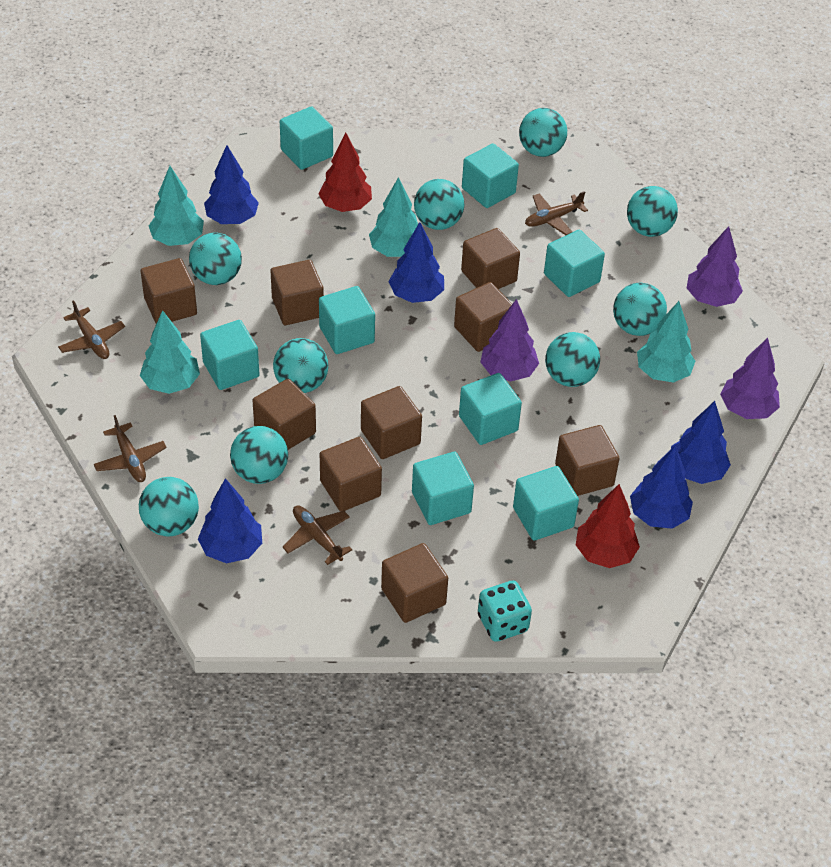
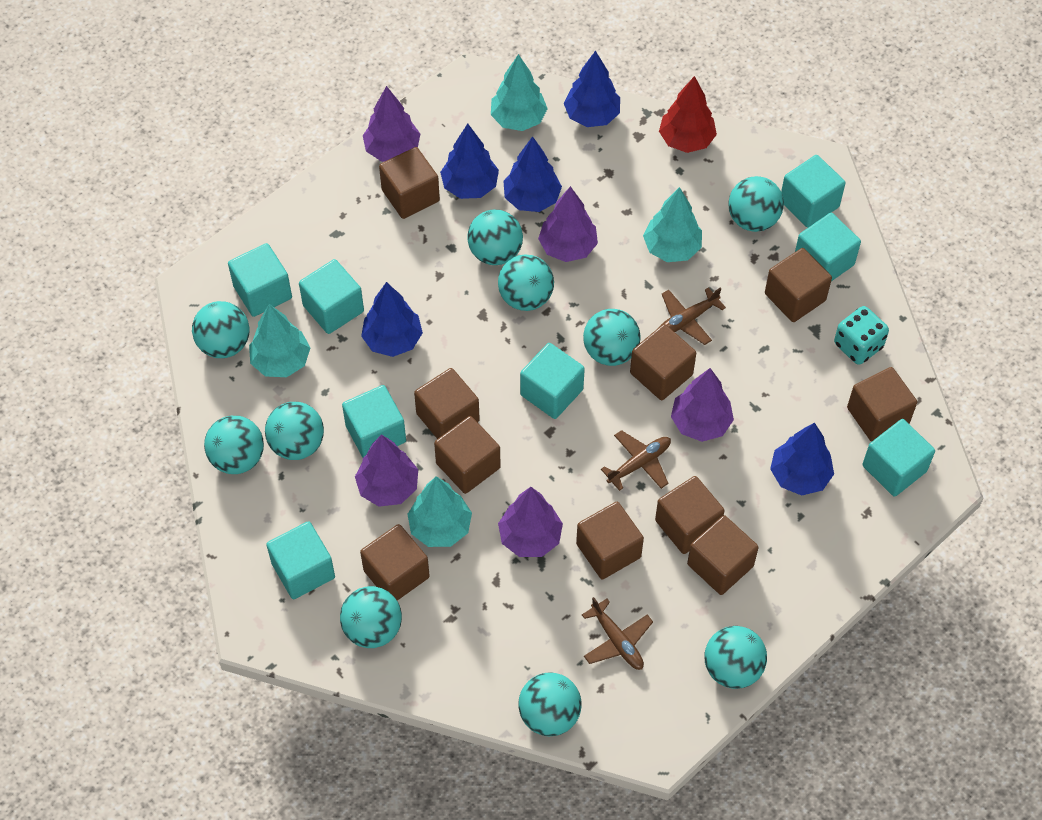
brown cube: 9 -> 10
brown plane: 4 -> 3
purple tree: 3 -> 5
red tree: 2 -> 1
turquoise ball: 9 -> 10

